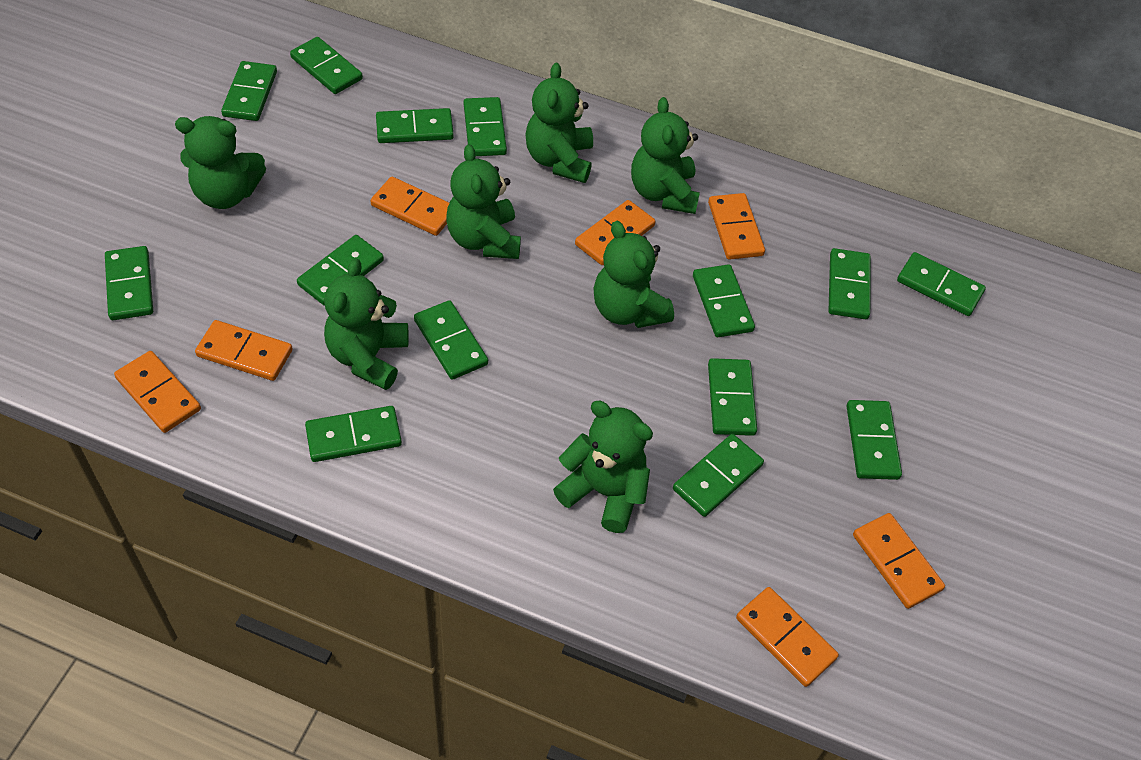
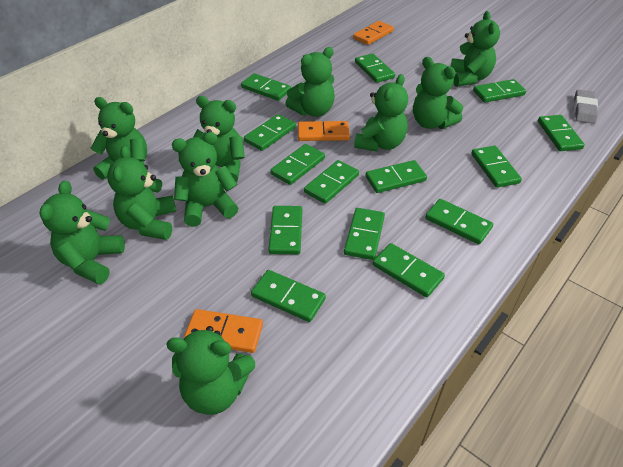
green teddy bear: 7 -> 10
grey eraser: 0 -> 1
orange domino: 7 -> 3

